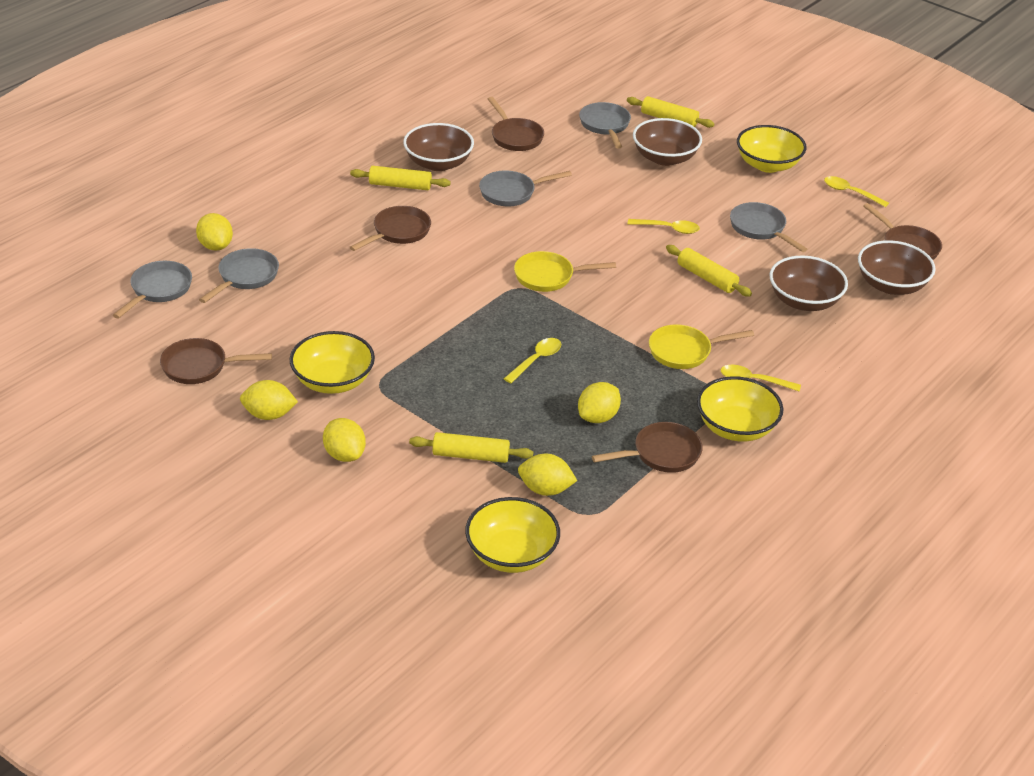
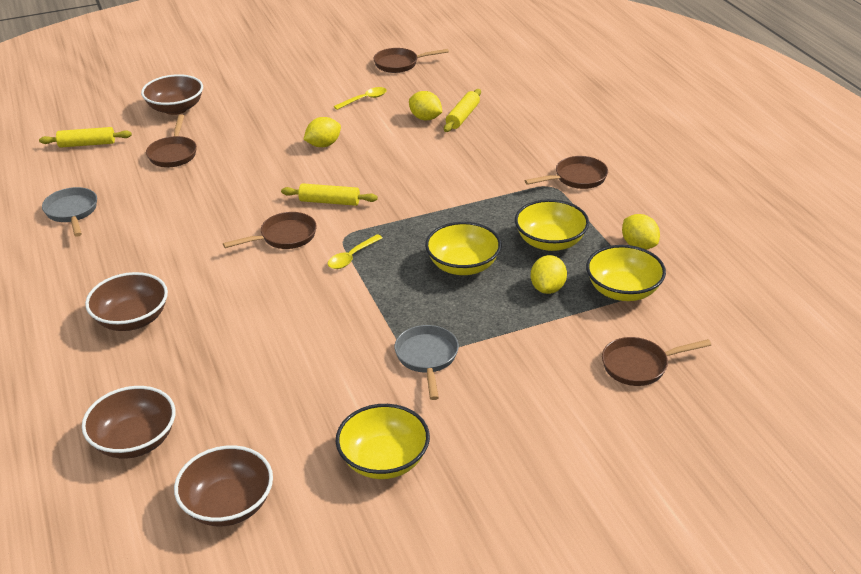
grey pan: 5 -> 2
yellow lemon: 5 -> 4
yellow pan: 2 -> 0
yellow rolling pin: 4 -> 3
yellow spoon: 4 -> 2

